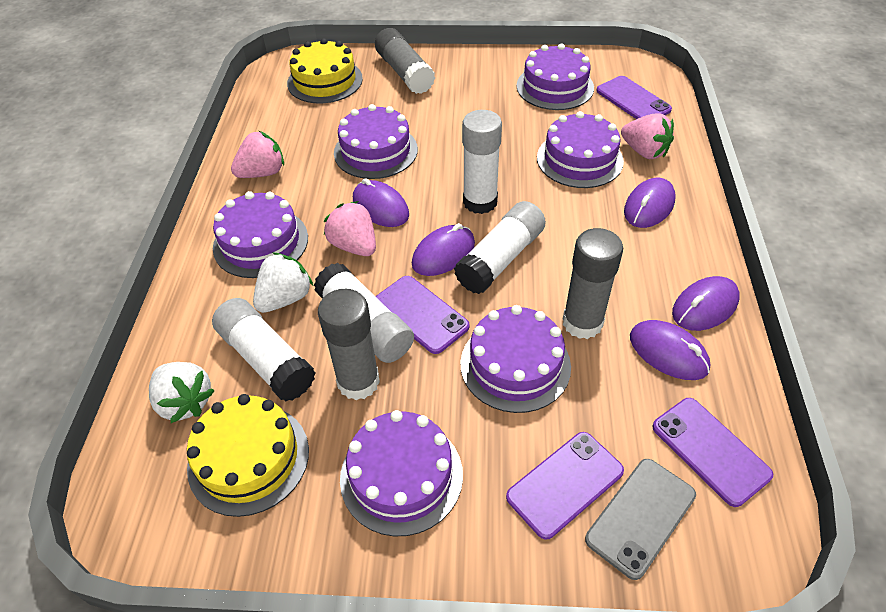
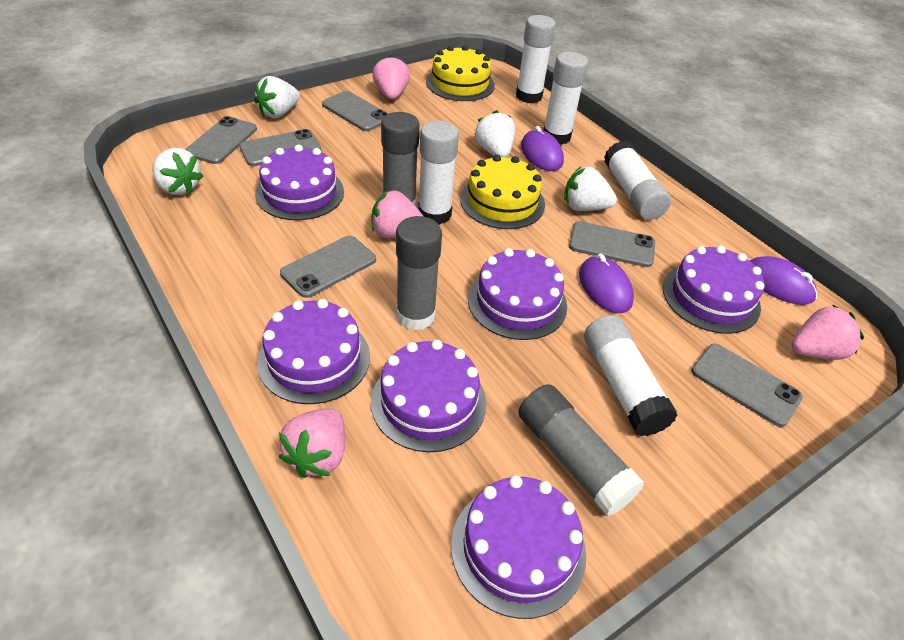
grey phone: 1 -> 6
pink strawberry: 3 -> 4
purple mouse: 5 -> 3
purple phone: 4 -> 0
white glue stick: 4 -> 5
white strawberry: 2 -> 4

